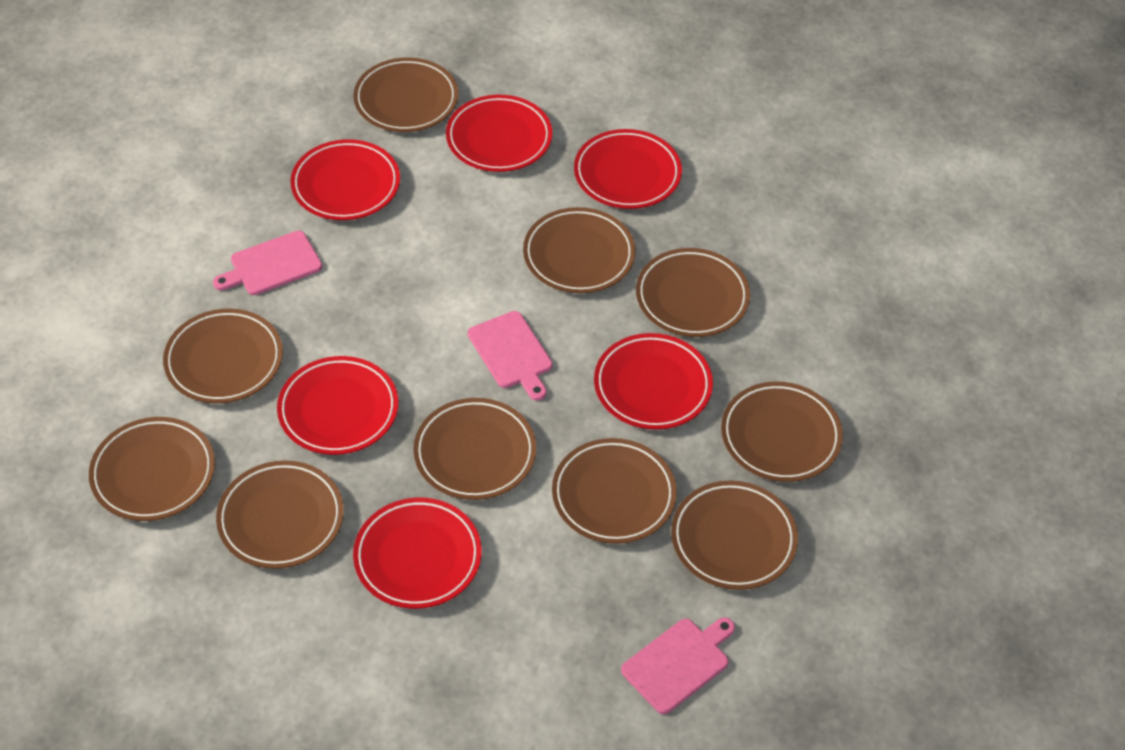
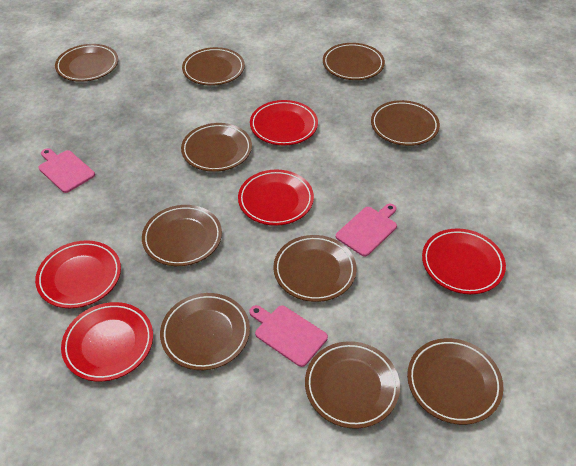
red plate: 6 -> 5

